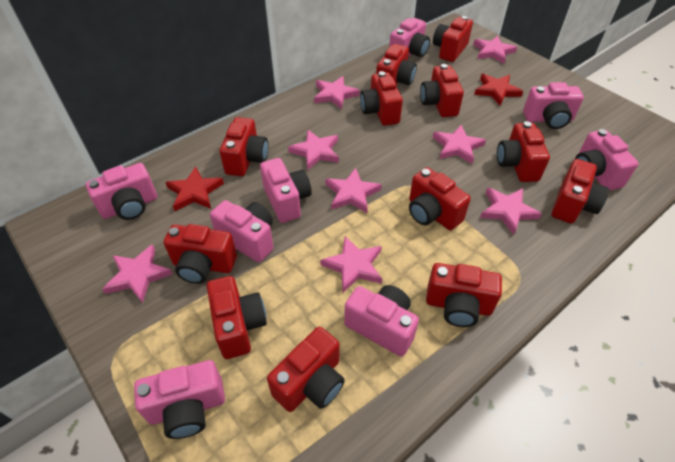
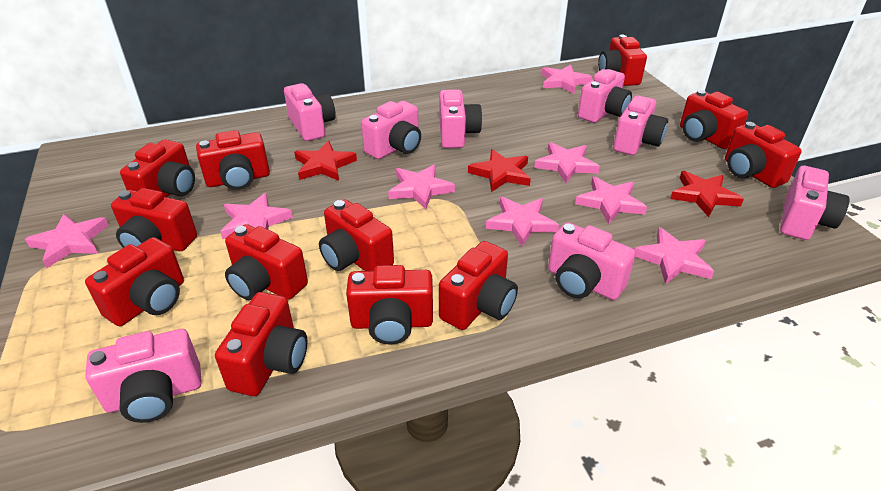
red star: 2 -> 3

